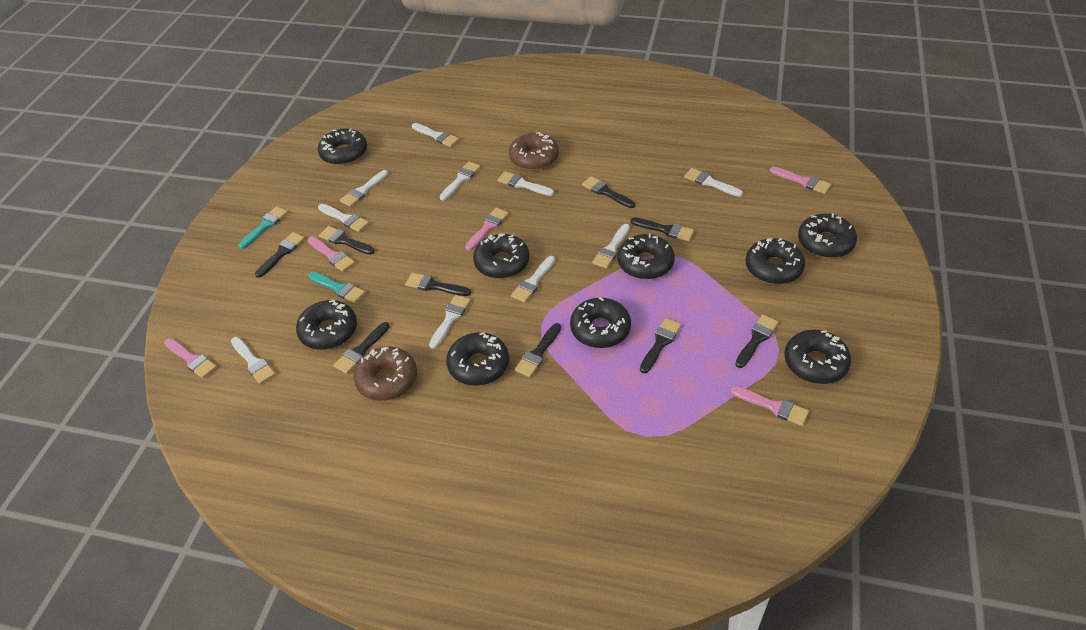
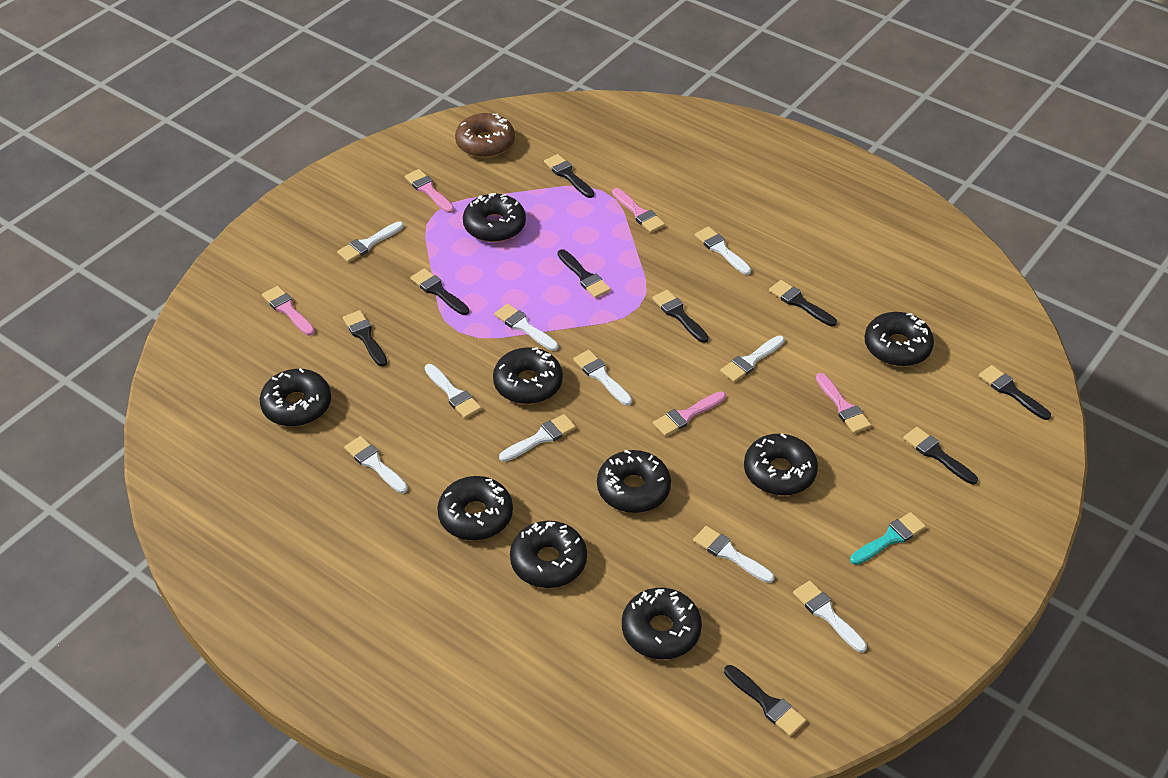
brown donut: 2 -> 1
turquoise brush: 2 -> 1

